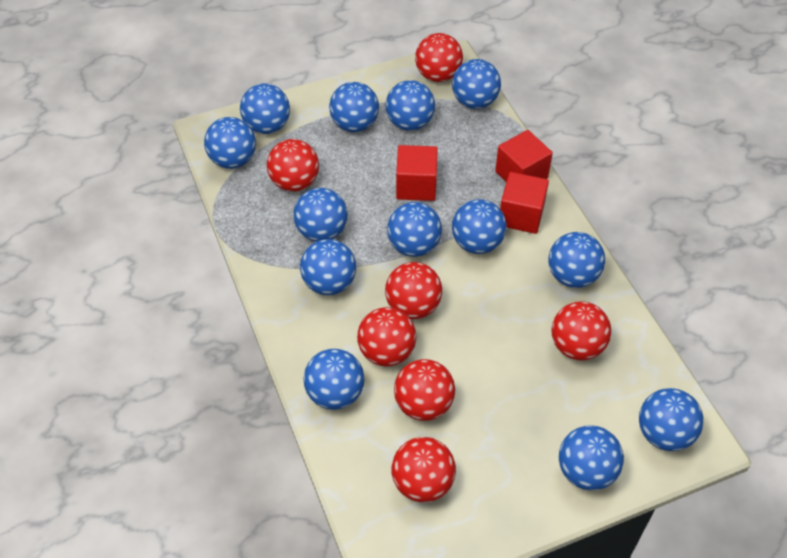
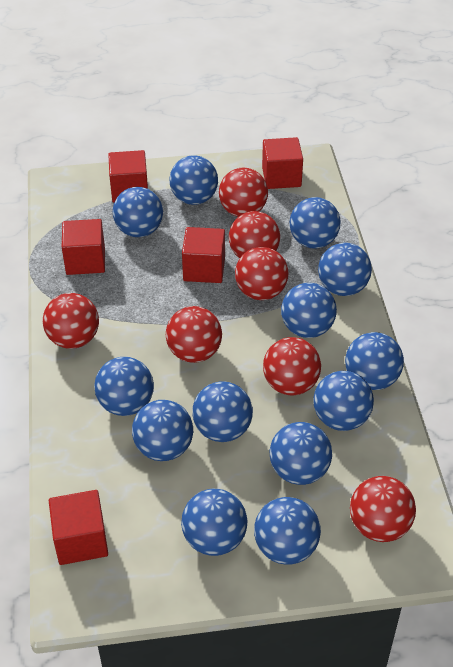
red cube: 3 -> 5

